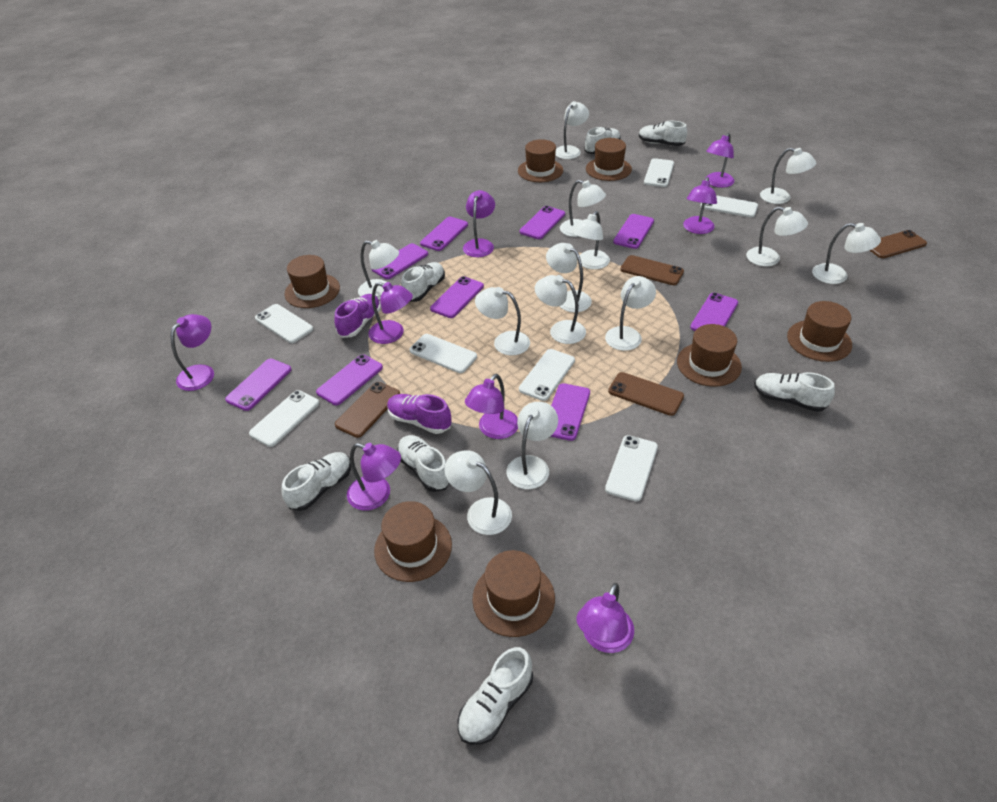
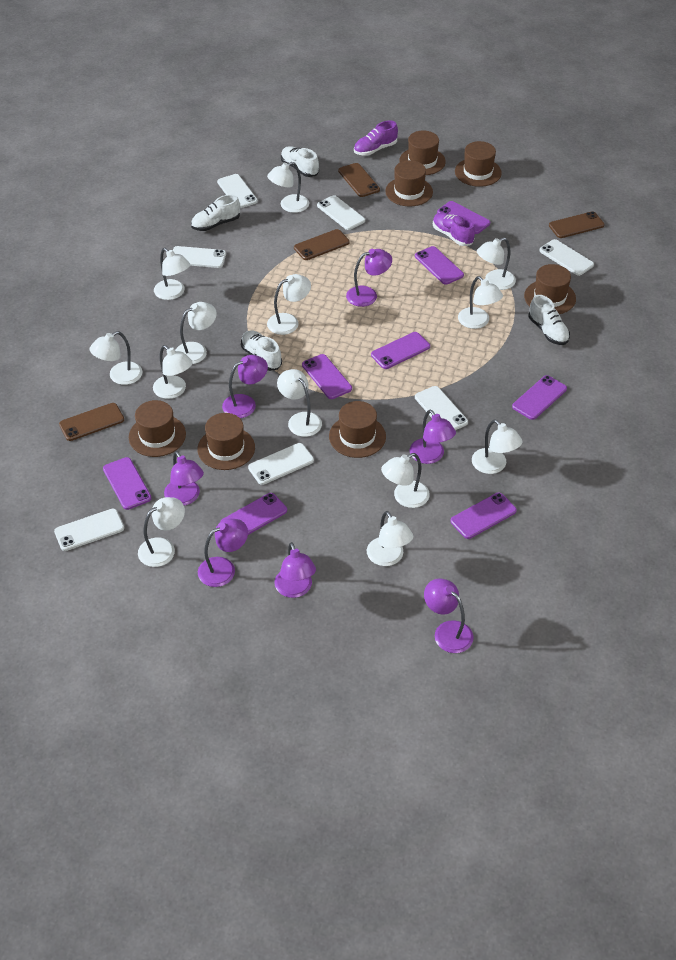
purple lamp: 8 -> 7
purple phone: 9 -> 8
white shoe: 7 -> 4

